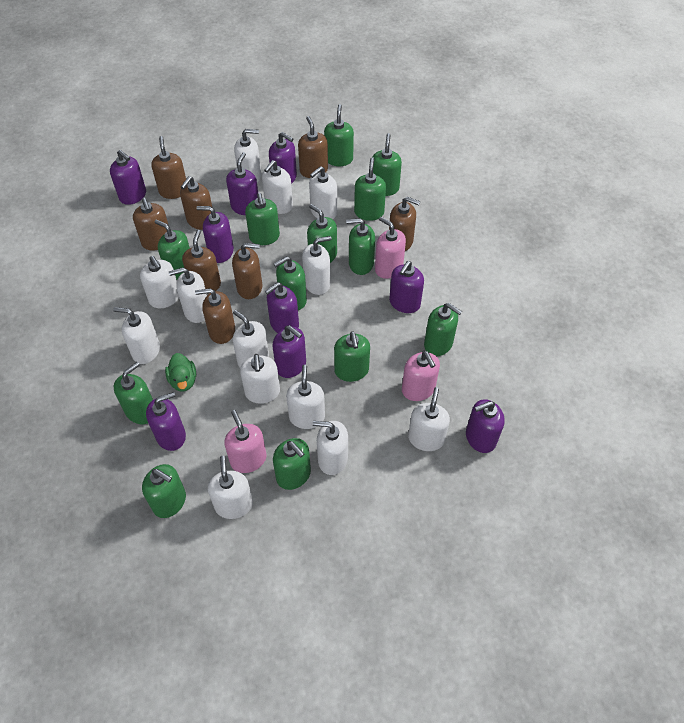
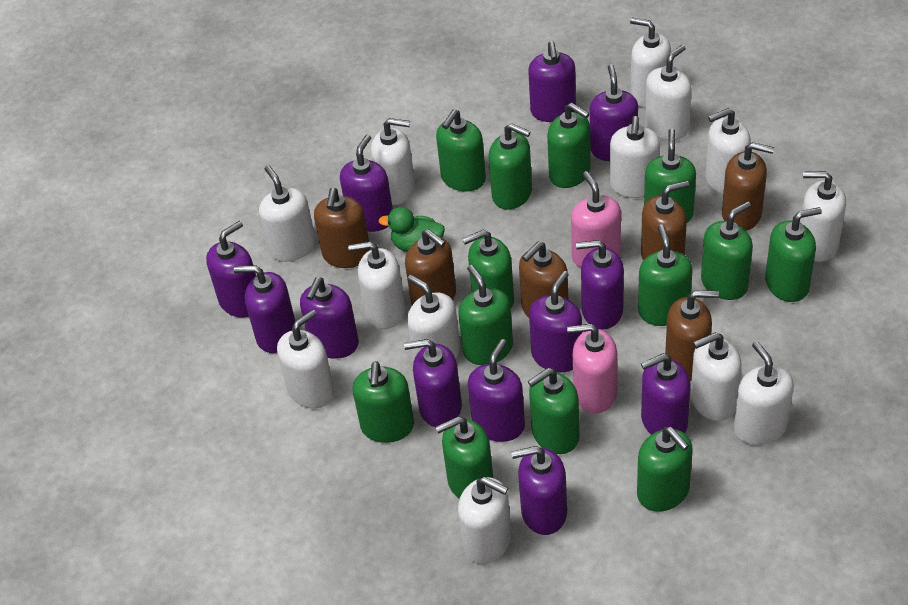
brown soap dispenser: 8 -> 6
pink soap dispenser: 3 -> 2
purple soap dispenser: 9 -> 12

